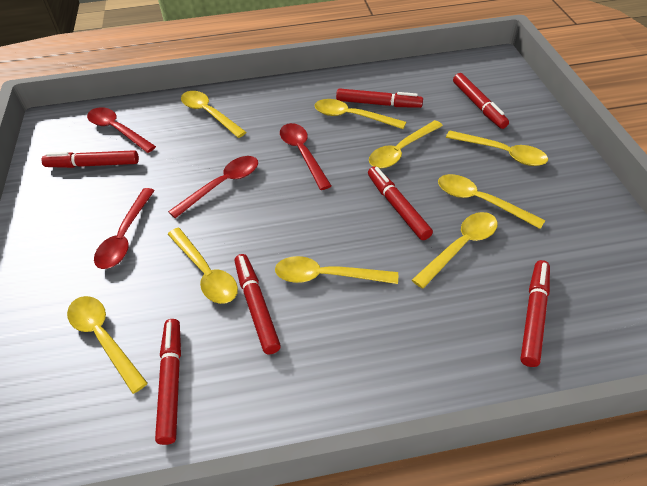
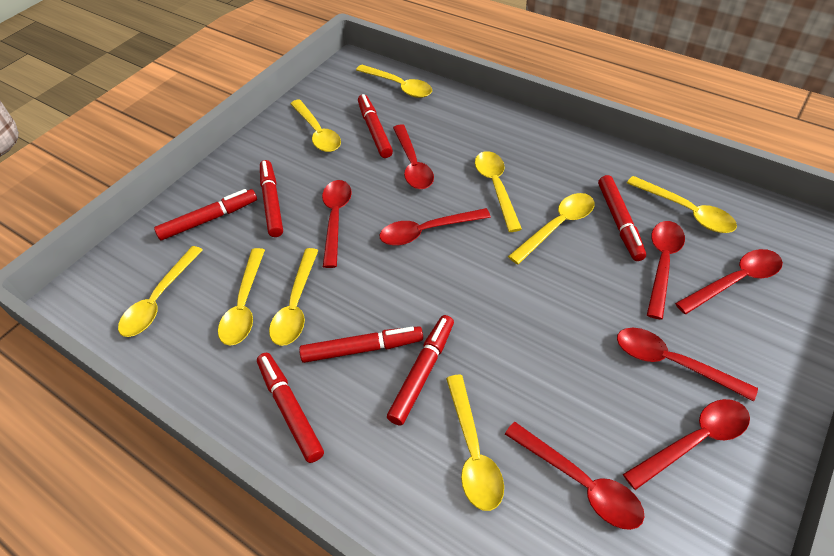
red spoon: 4 -> 8

